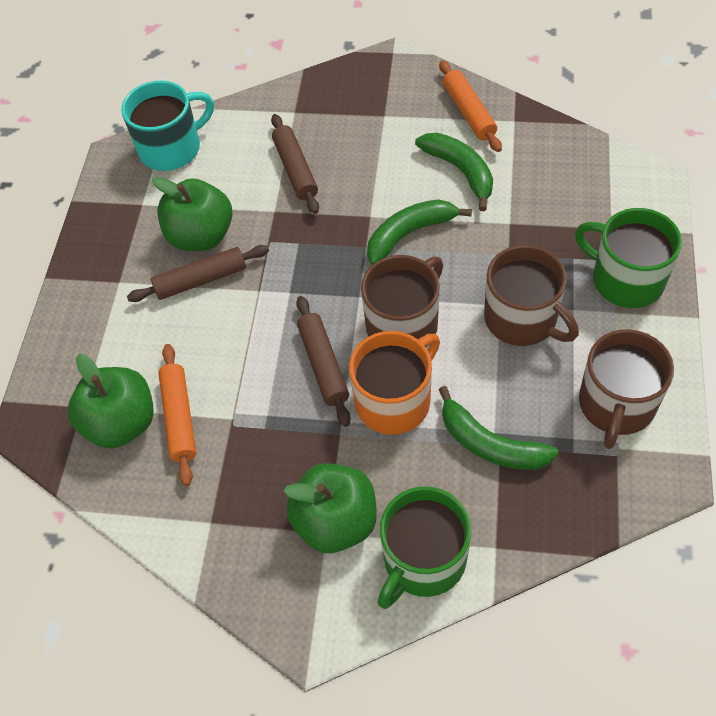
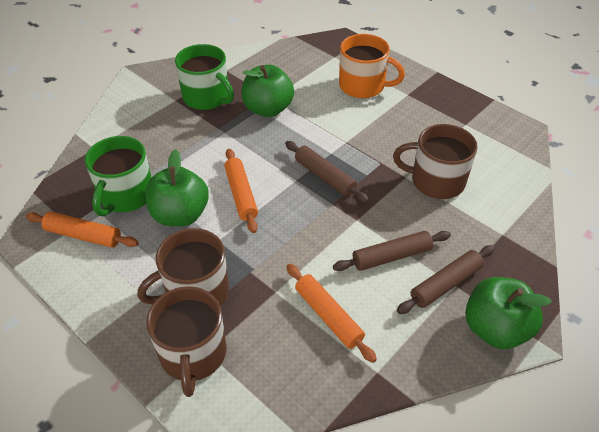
green banana: 3 -> 0
orange rolling pin: 2 -> 3
turquoise mug: 1 -> 0

